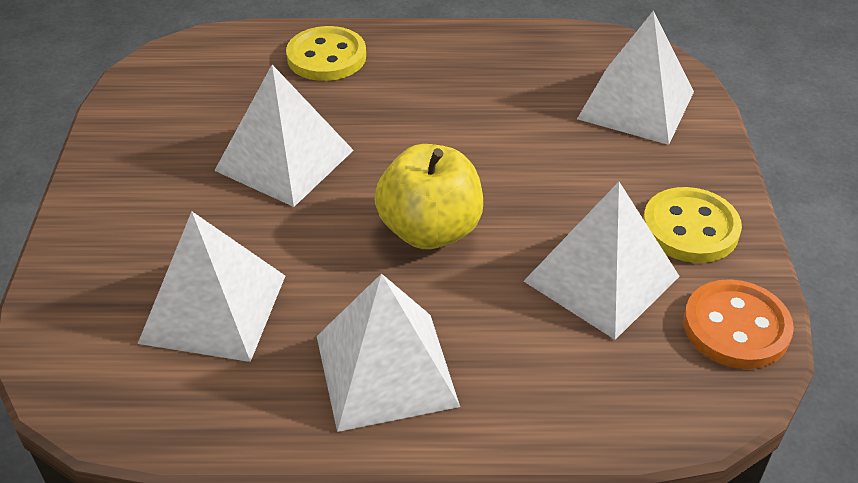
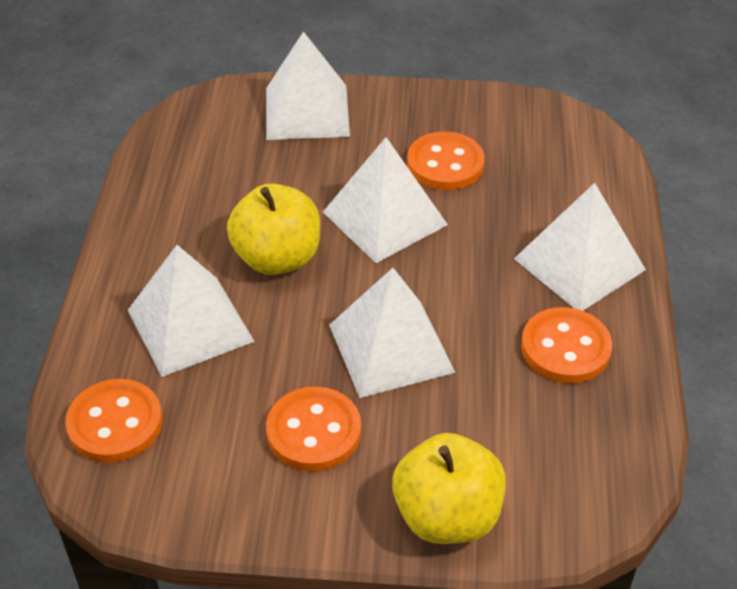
orange button: 1 -> 4
yellow apple: 1 -> 2
yellow button: 2 -> 0

